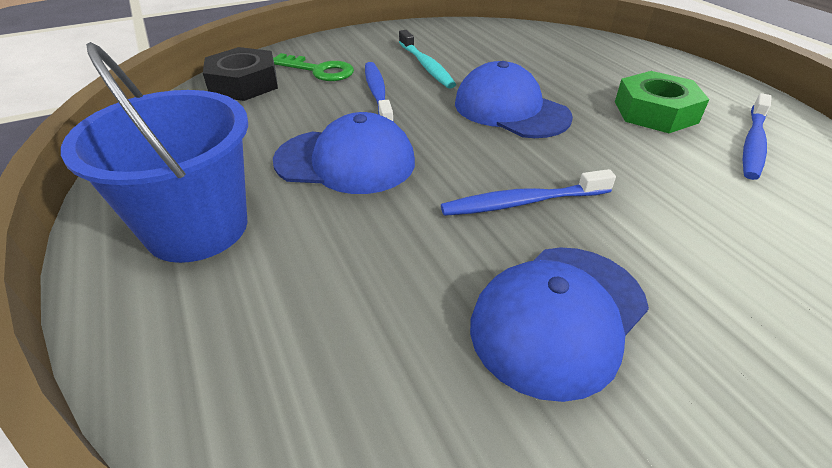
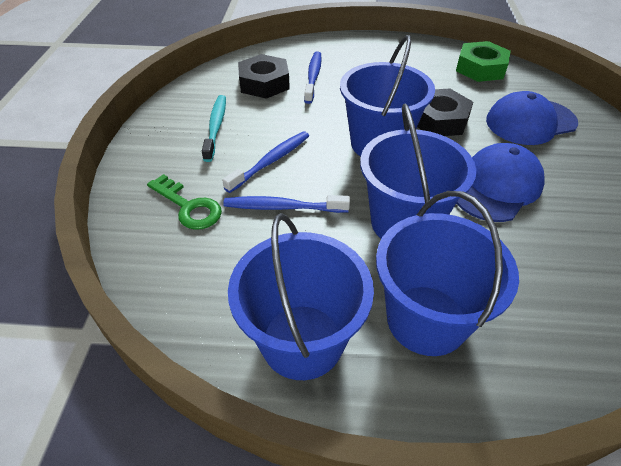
black nut: 1 -> 2
blue bucket: 1 -> 4
blue cap: 3 -> 2

